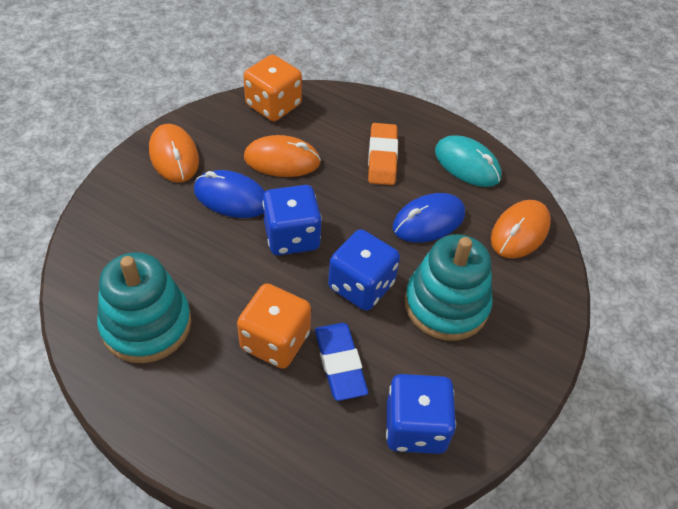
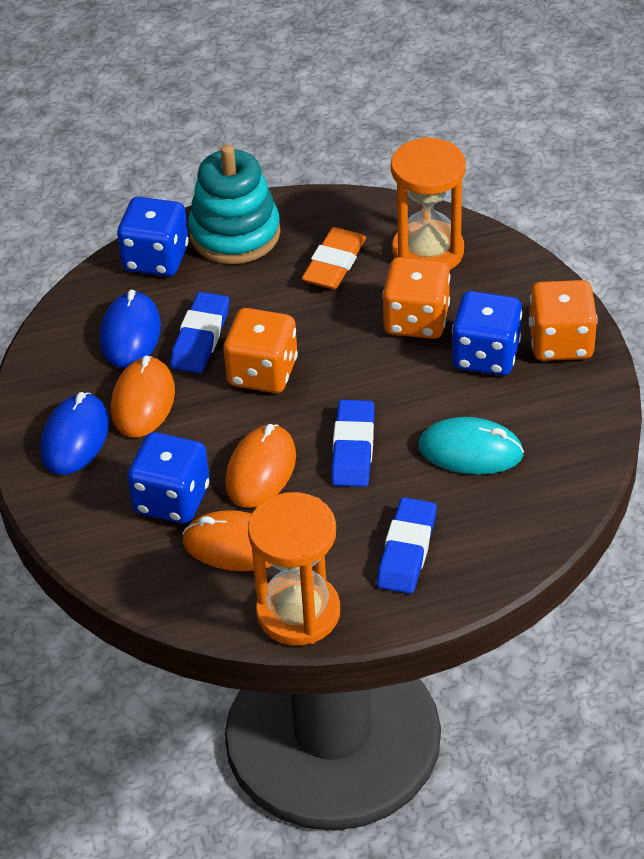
blue eraser: 1 -> 3
orange dice: 2 -> 3
orange hourglass: 0 -> 2
turquoise stacking toy: 2 -> 1

